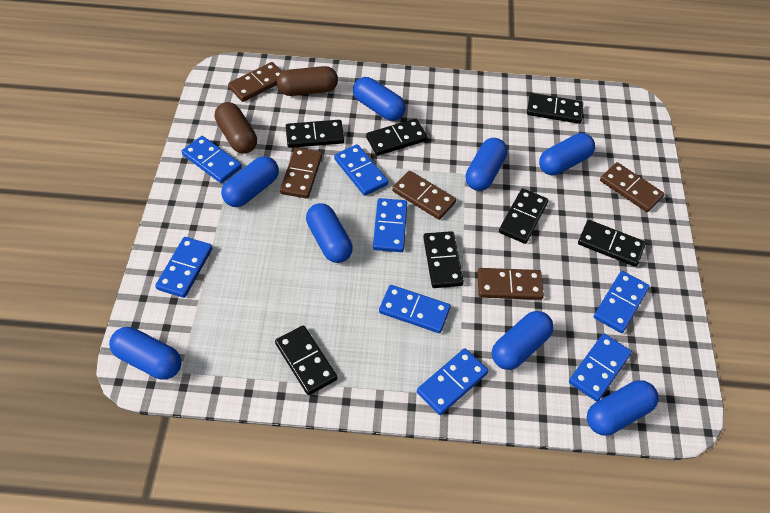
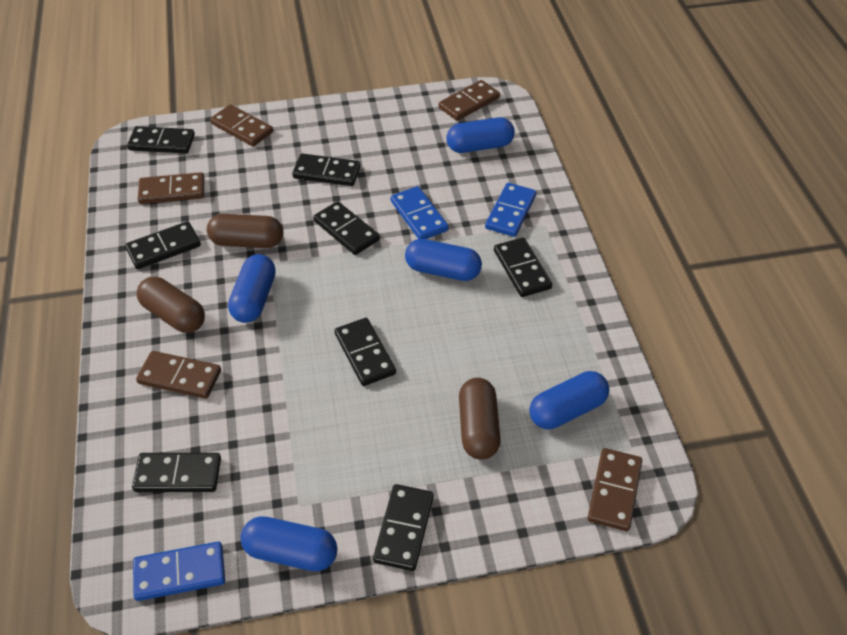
black domino: 7 -> 8
blue capsule: 8 -> 5
blue domino: 8 -> 3
brown capsule: 2 -> 3

